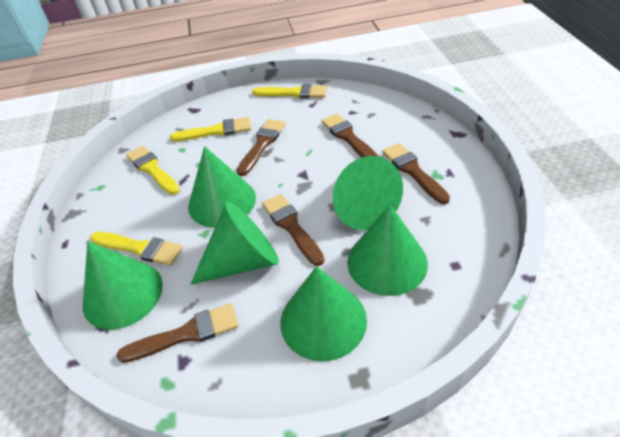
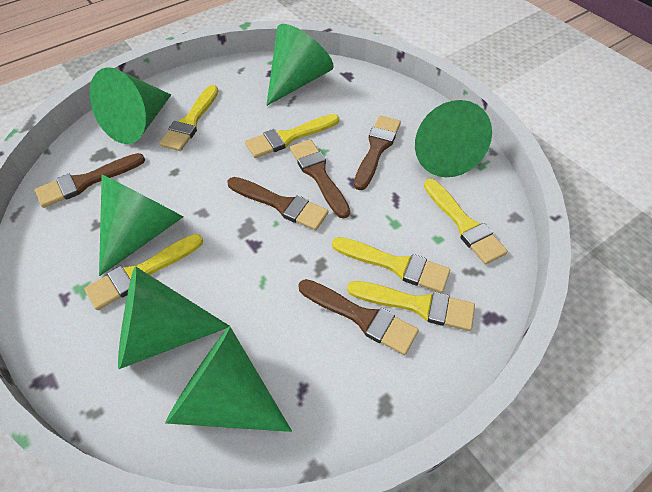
yellow brush: 4 -> 6

